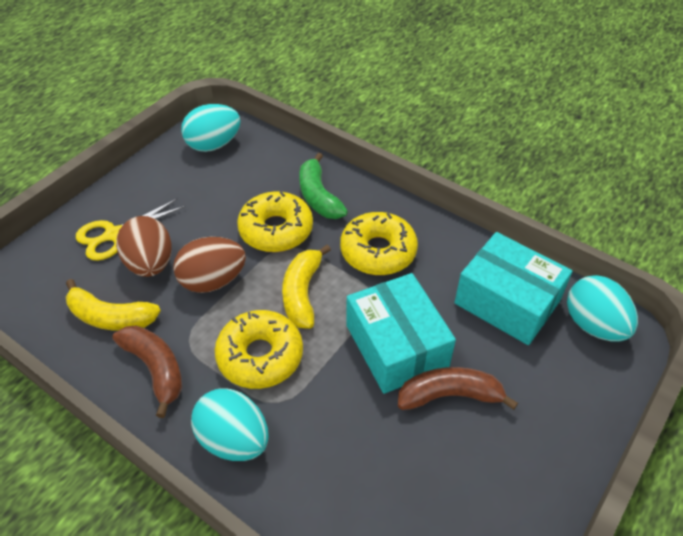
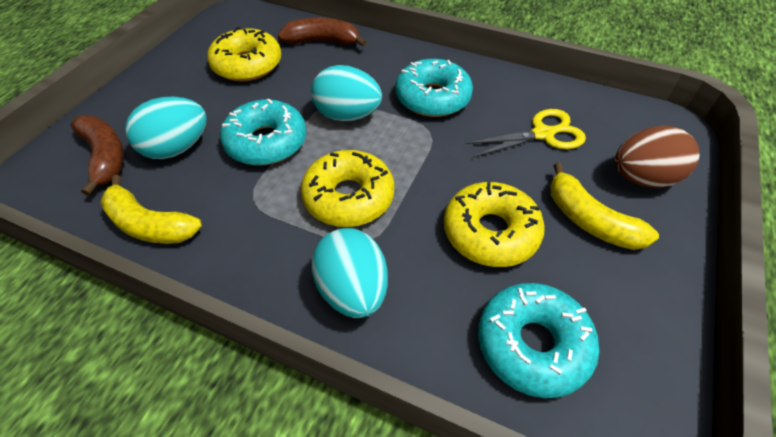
brown egg: 2 -> 1
green banana: 1 -> 0
turquoise box: 2 -> 0
turquoise donut: 0 -> 3

